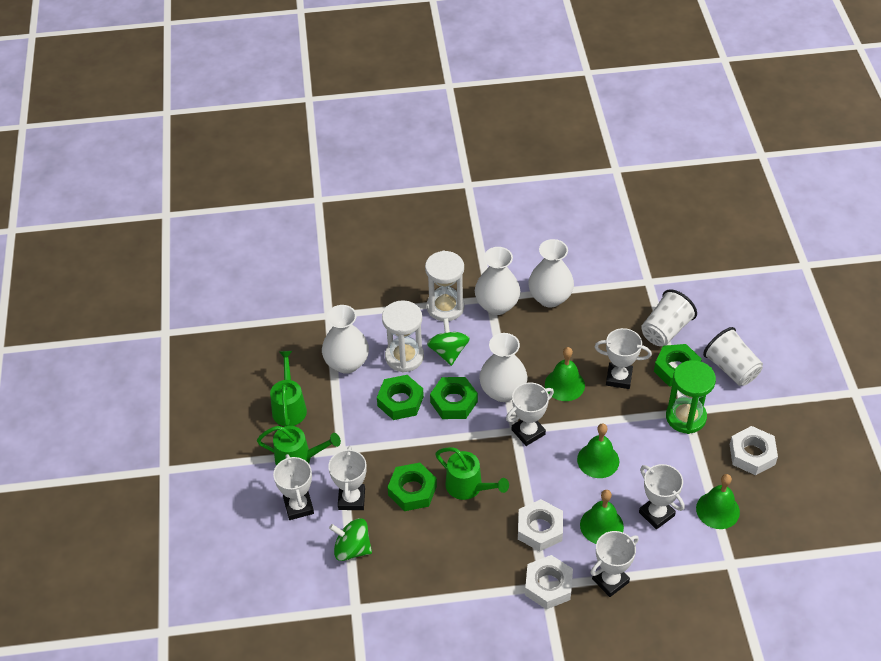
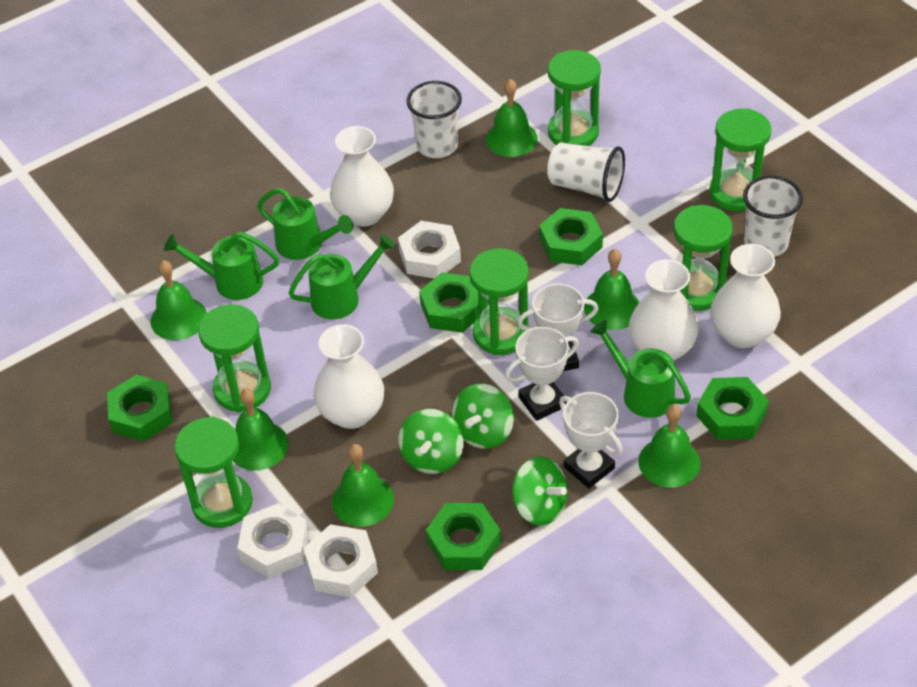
green bell: 4 -> 6
green hourglass: 1 -> 6
green nut: 4 -> 5
green spinning top: 2 -> 3
green watering can: 3 -> 4
white cup: 2 -> 3
white hourglass: 2 -> 0
white trophy: 6 -> 3

